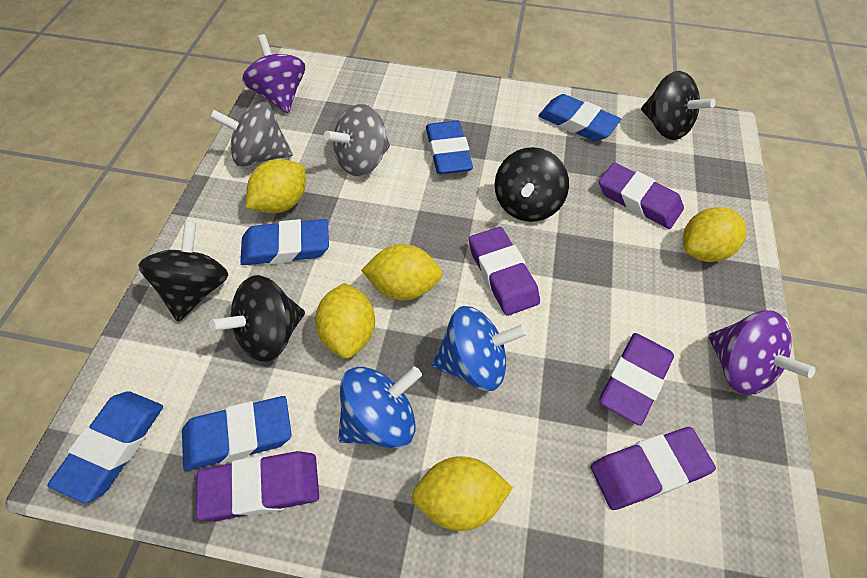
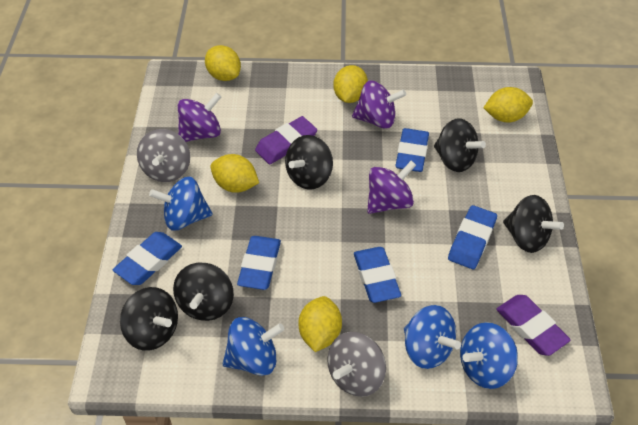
black spinning top: 4 -> 5
blue spinning top: 2 -> 4
purple eraser: 5 -> 2
purple spinning top: 2 -> 3

